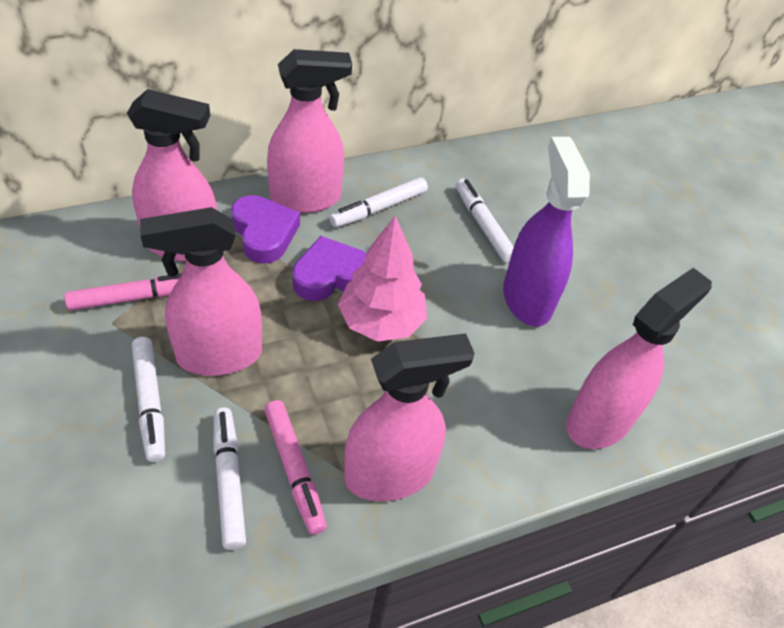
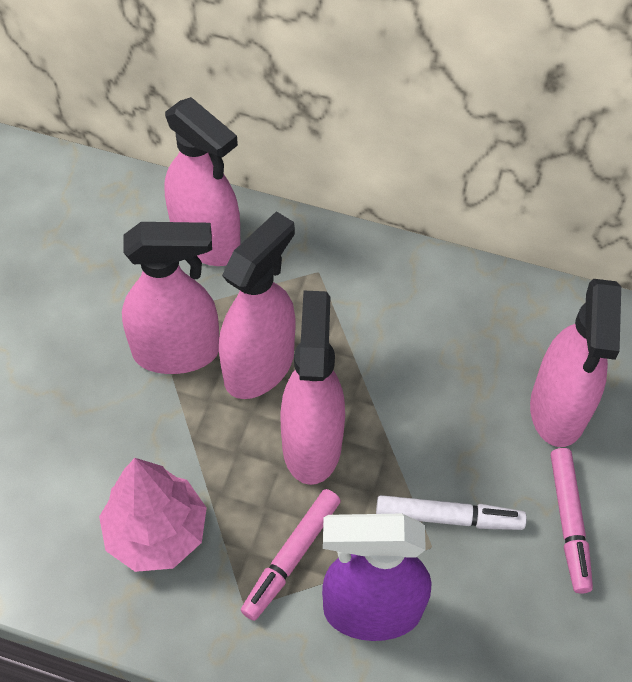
purple heart: 2 -> 0
white marker: 4 -> 1

